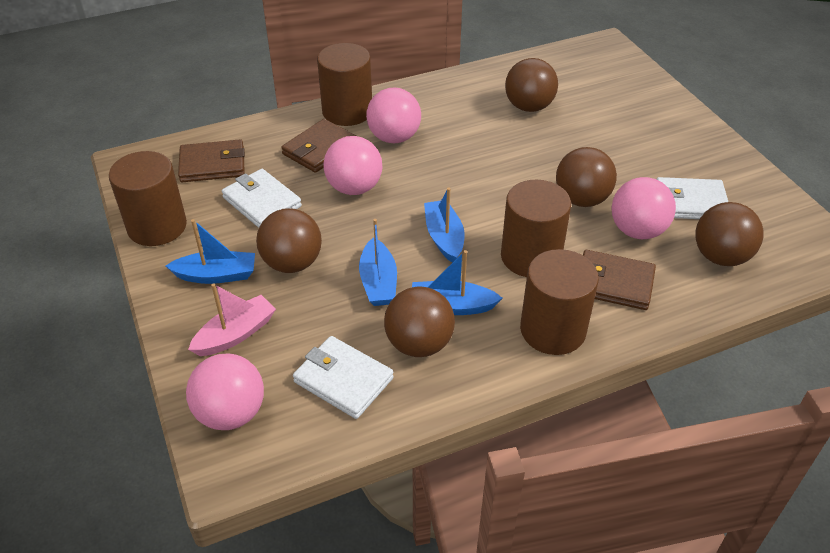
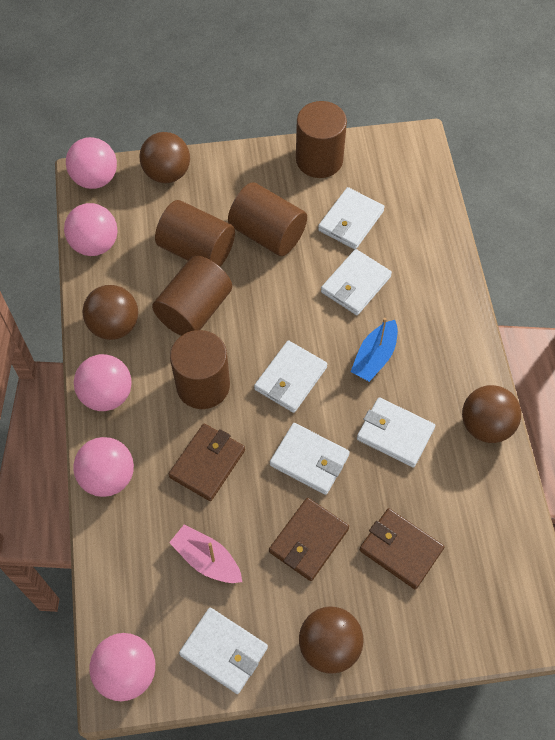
blue boat: 4 -> 1
brown ball: 5 -> 4
brown cylinder: 4 -> 5
pink ball: 4 -> 5
white wallet: 3 -> 6

